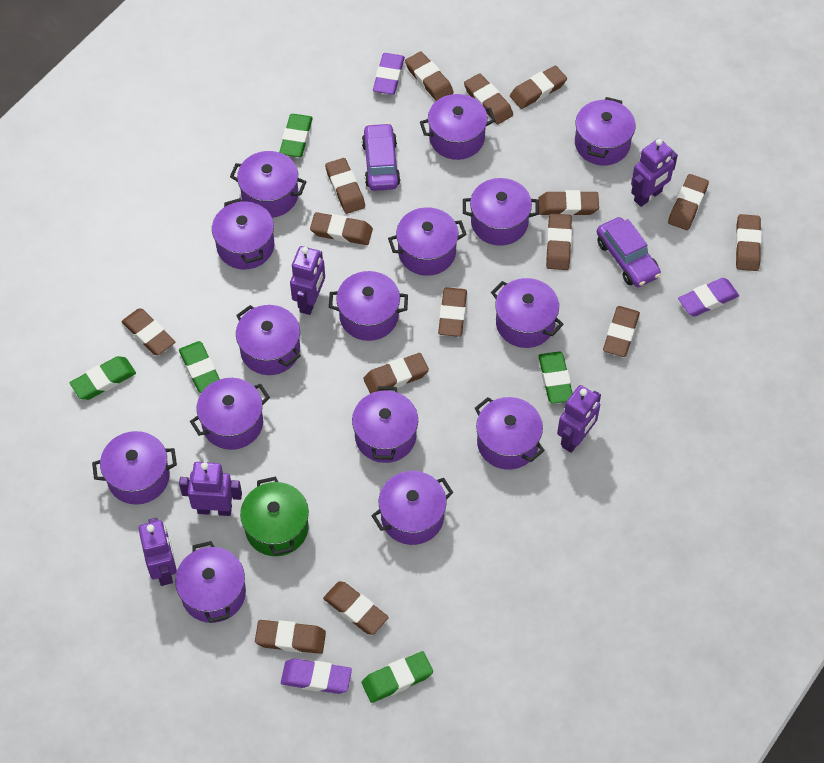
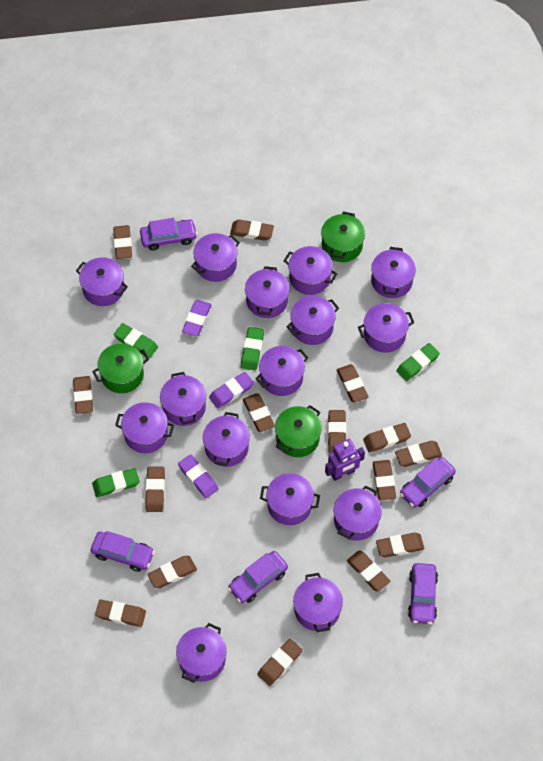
green eraser: 5 -> 4
green pot: 1 -> 3
purple car: 2 -> 5
purple robot: 5 -> 1

